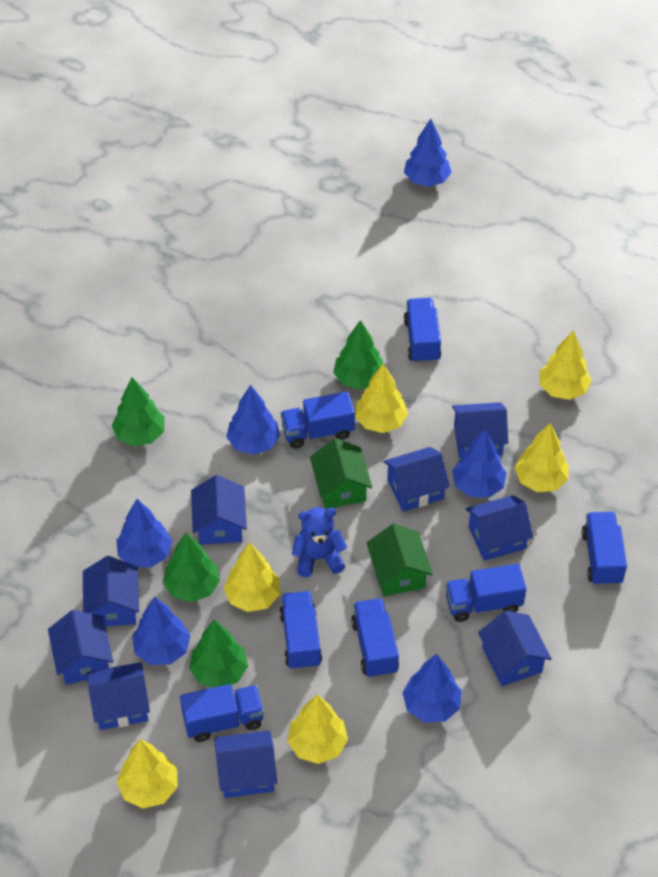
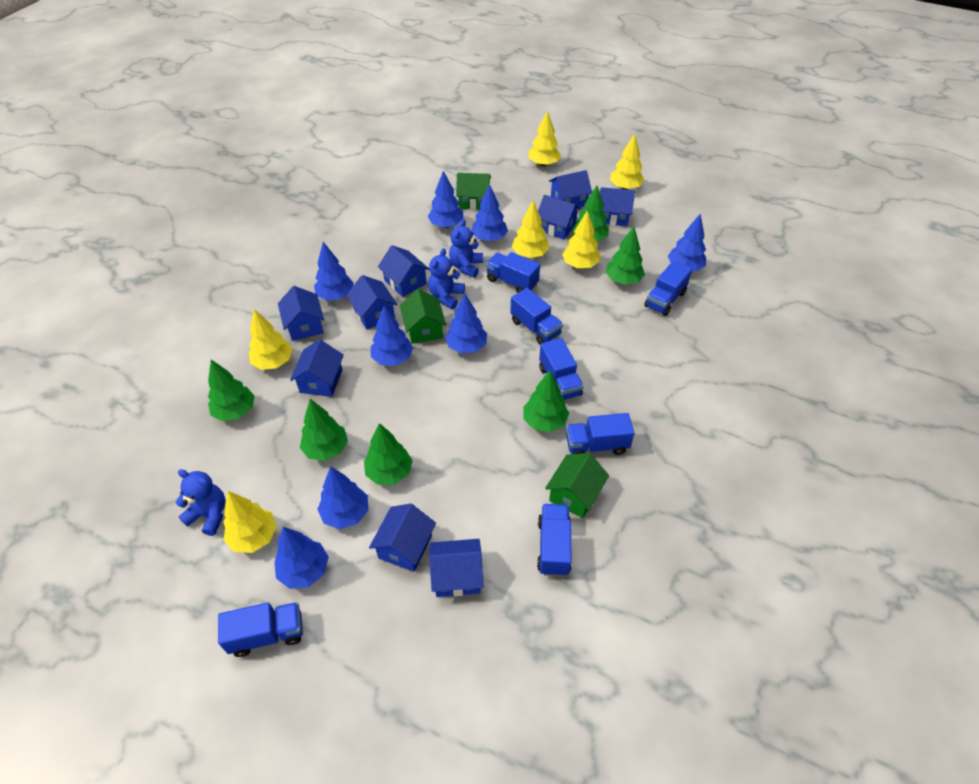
blue teddy bear: 1 -> 3
blue tree: 6 -> 8
green house: 2 -> 3
green tree: 4 -> 6

